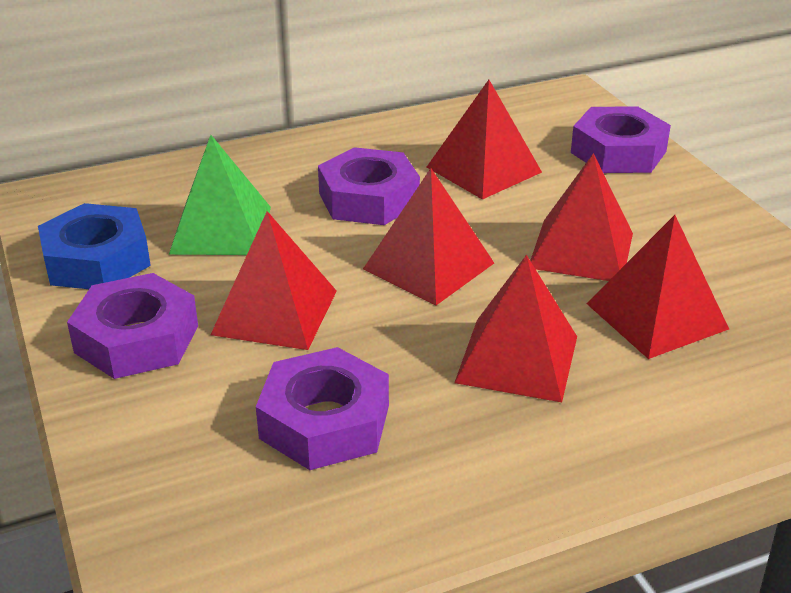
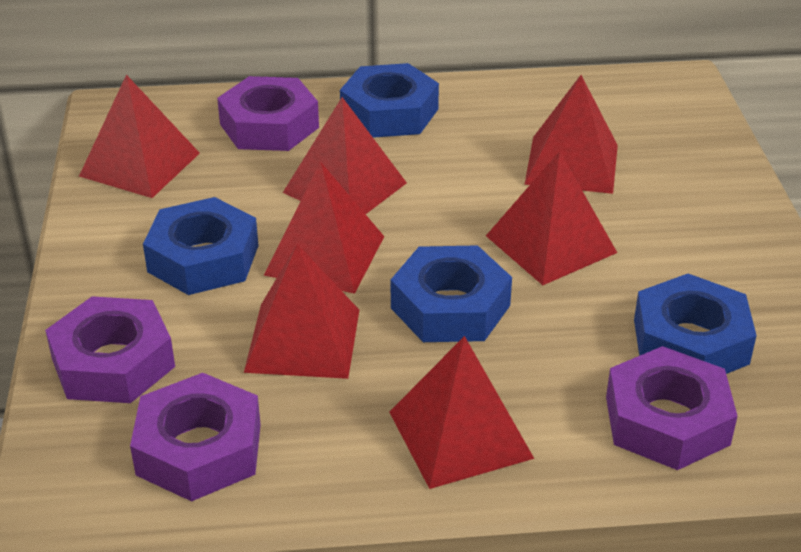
blue nut: 1 -> 4
green pyramid: 1 -> 0
red pyramid: 6 -> 7

